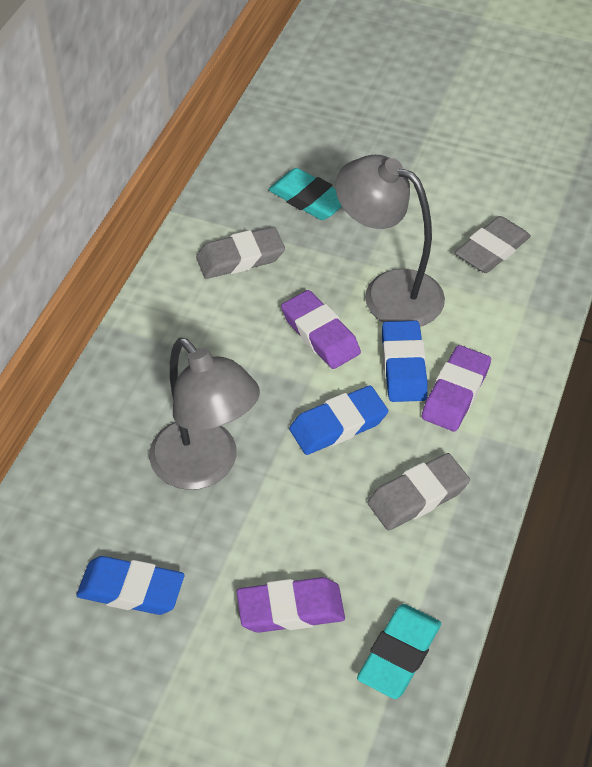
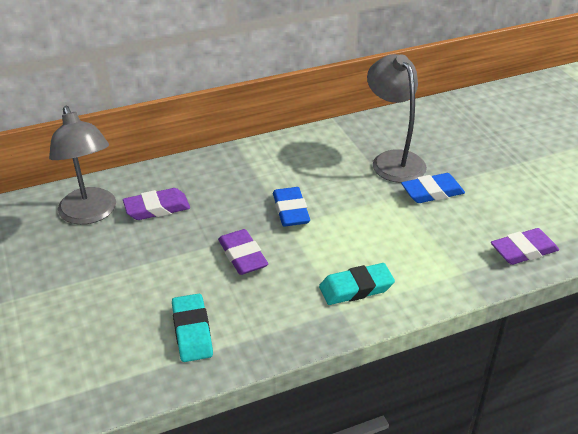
blue eraser: 3 -> 2
grey eraser: 3 -> 0

